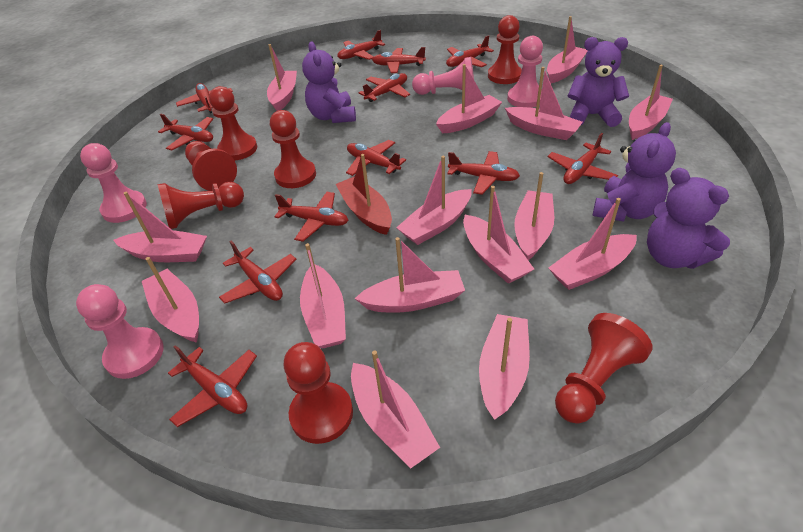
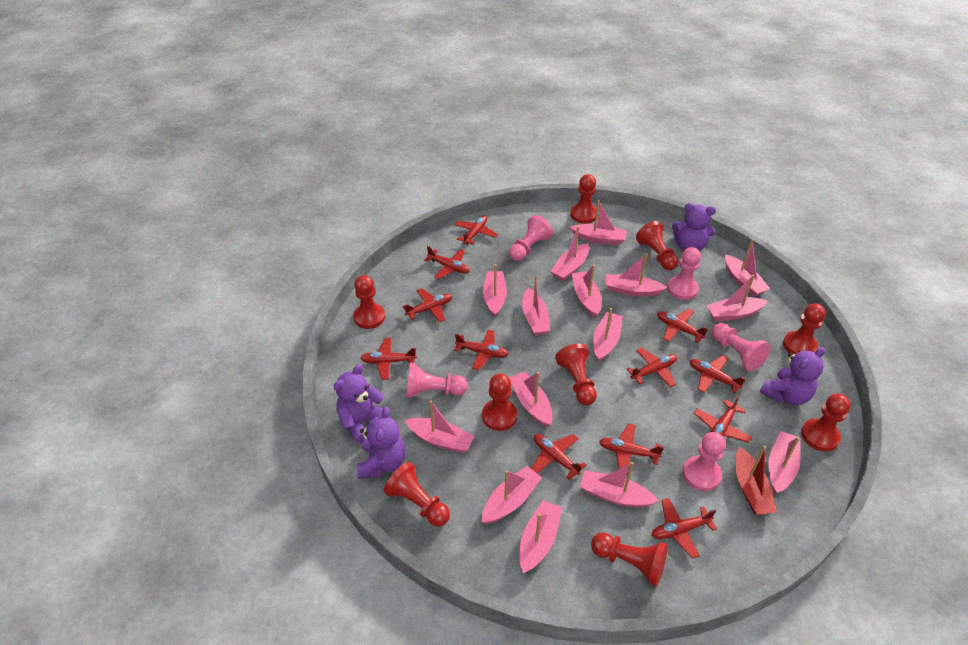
pink pawn: 4 -> 5
red pawn: 7 -> 9

